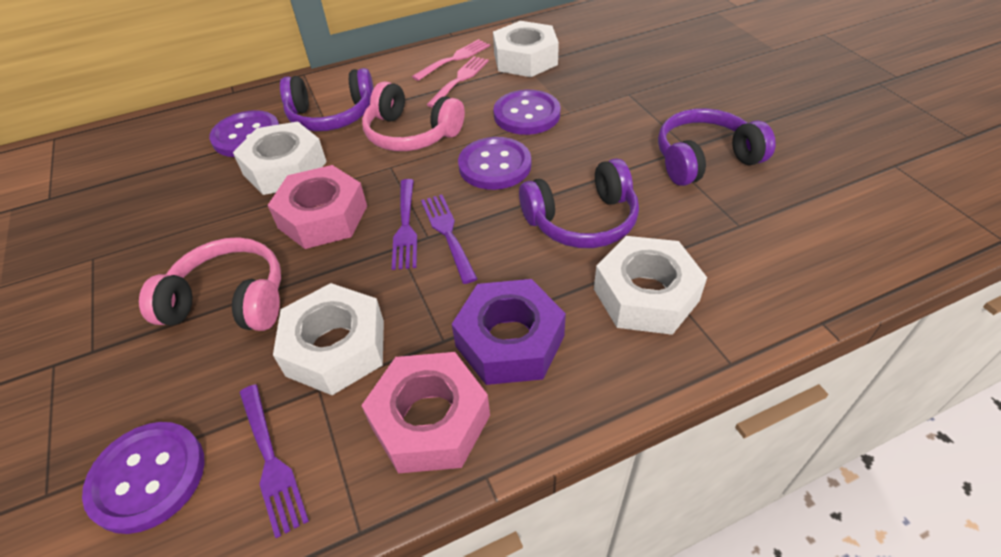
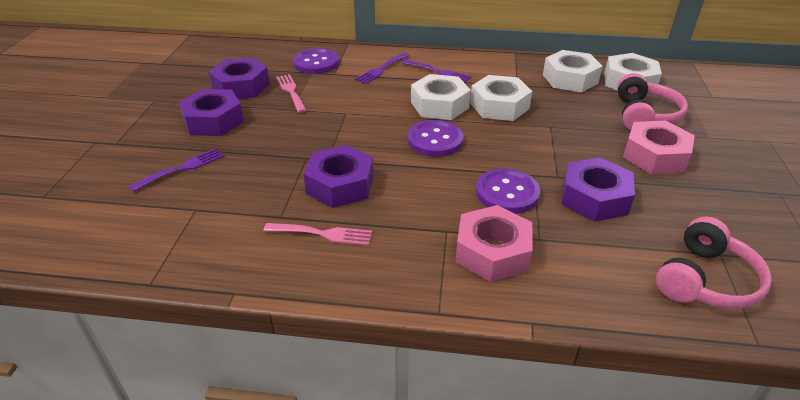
purple button: 4 -> 3
purple headphones: 3 -> 0
purple nut: 1 -> 4

